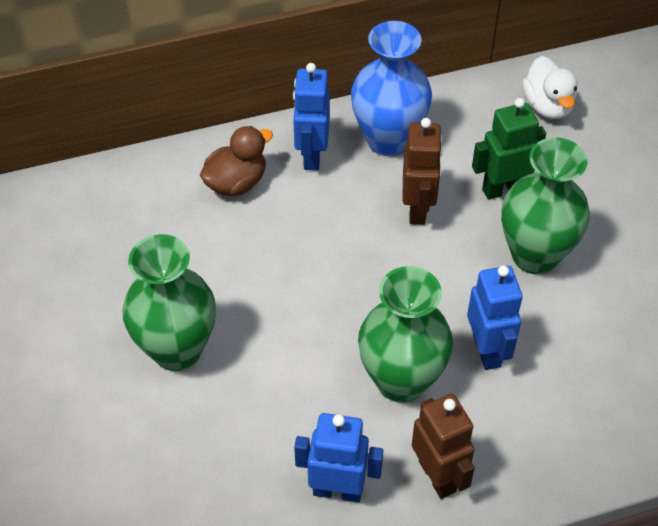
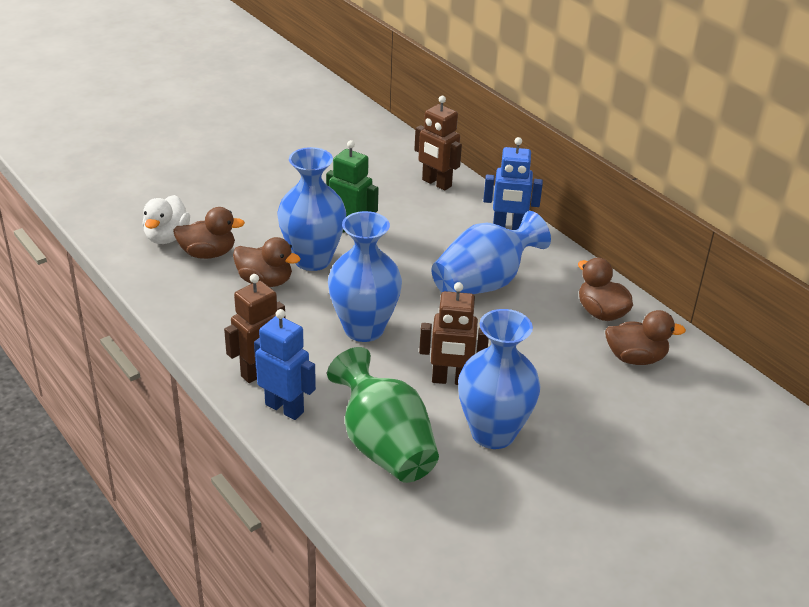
blue robot: 3 -> 2
blue vase: 1 -> 4
brown duck: 1 -> 4
brown robot: 2 -> 3
green vase: 3 -> 1

